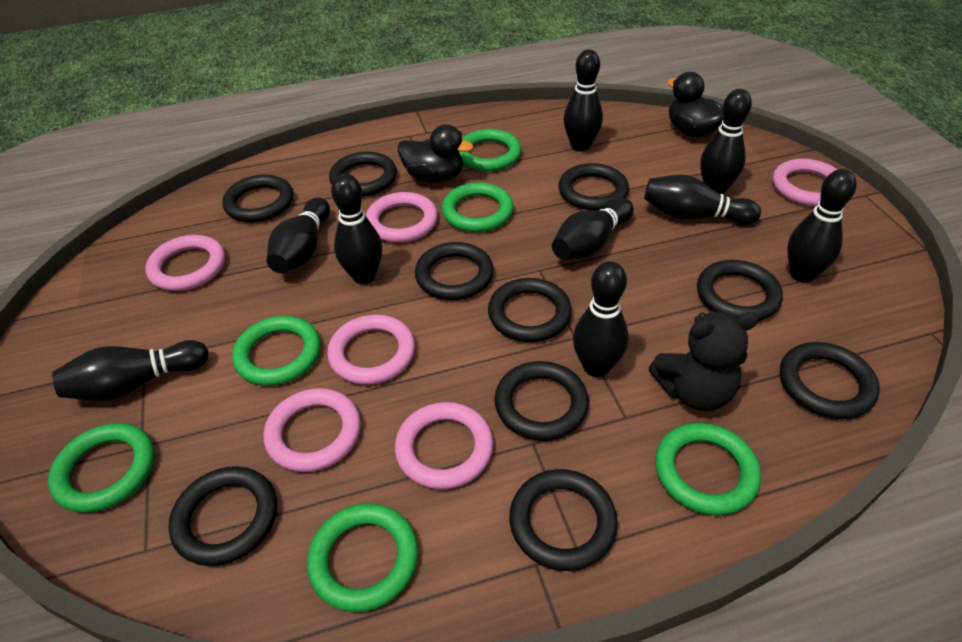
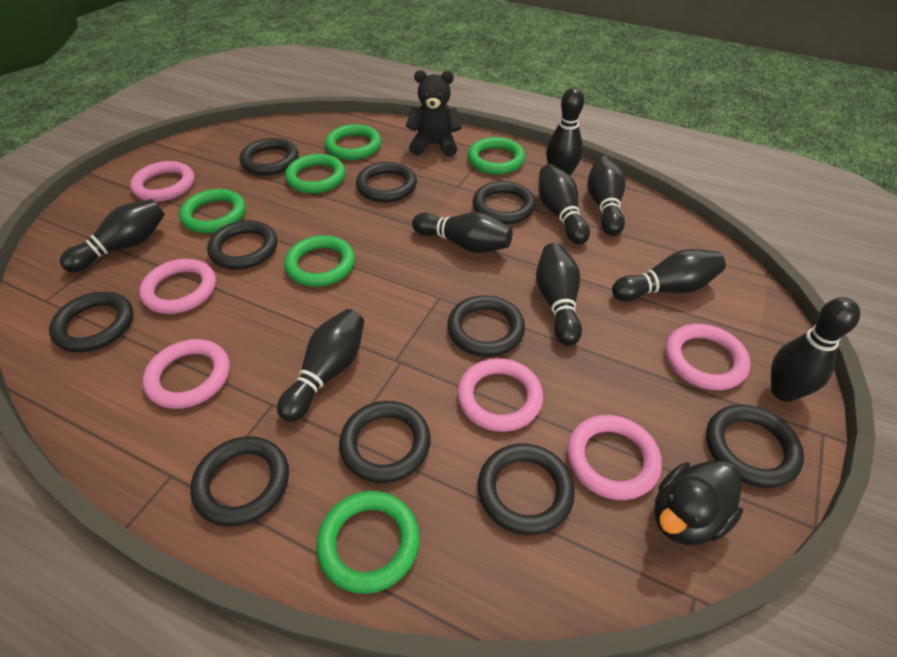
black duck: 2 -> 1

